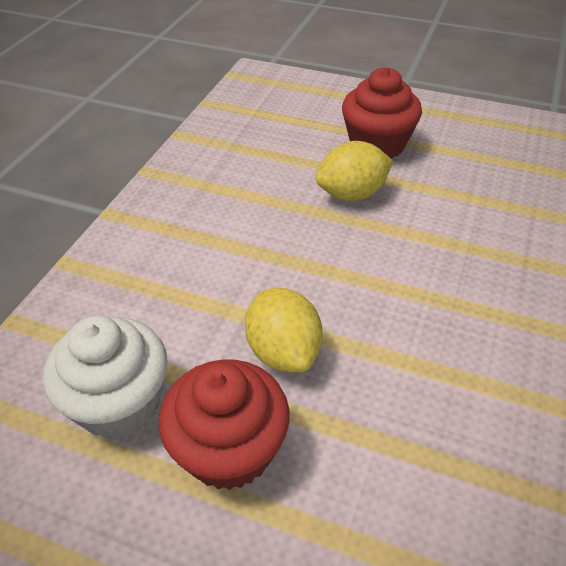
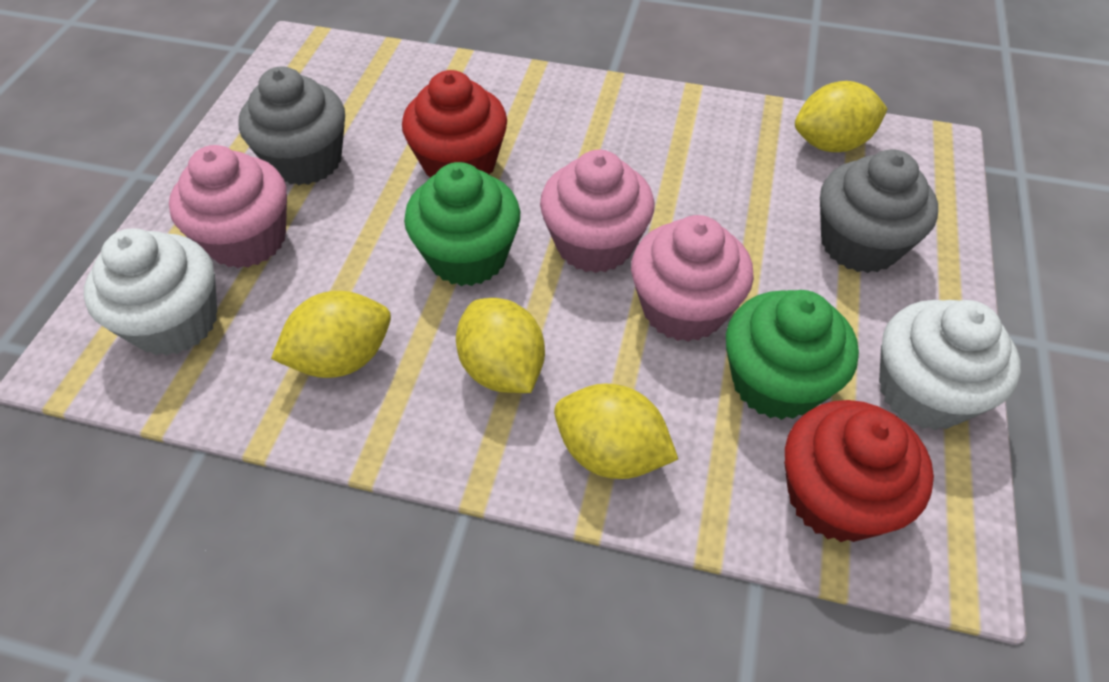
green cupcake: 0 -> 2
grey cupcake: 0 -> 2
pink cupcake: 0 -> 3
white cupcake: 1 -> 2
yellow lemon: 2 -> 4

